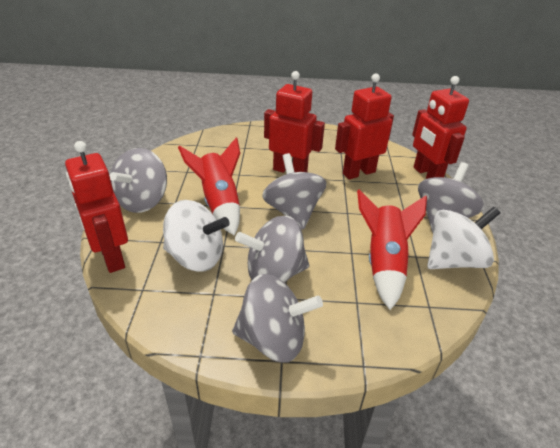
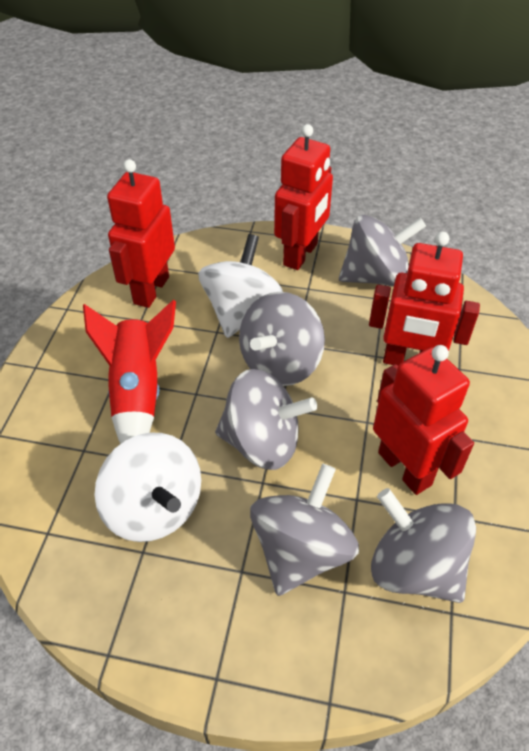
red rocket: 2 -> 1

